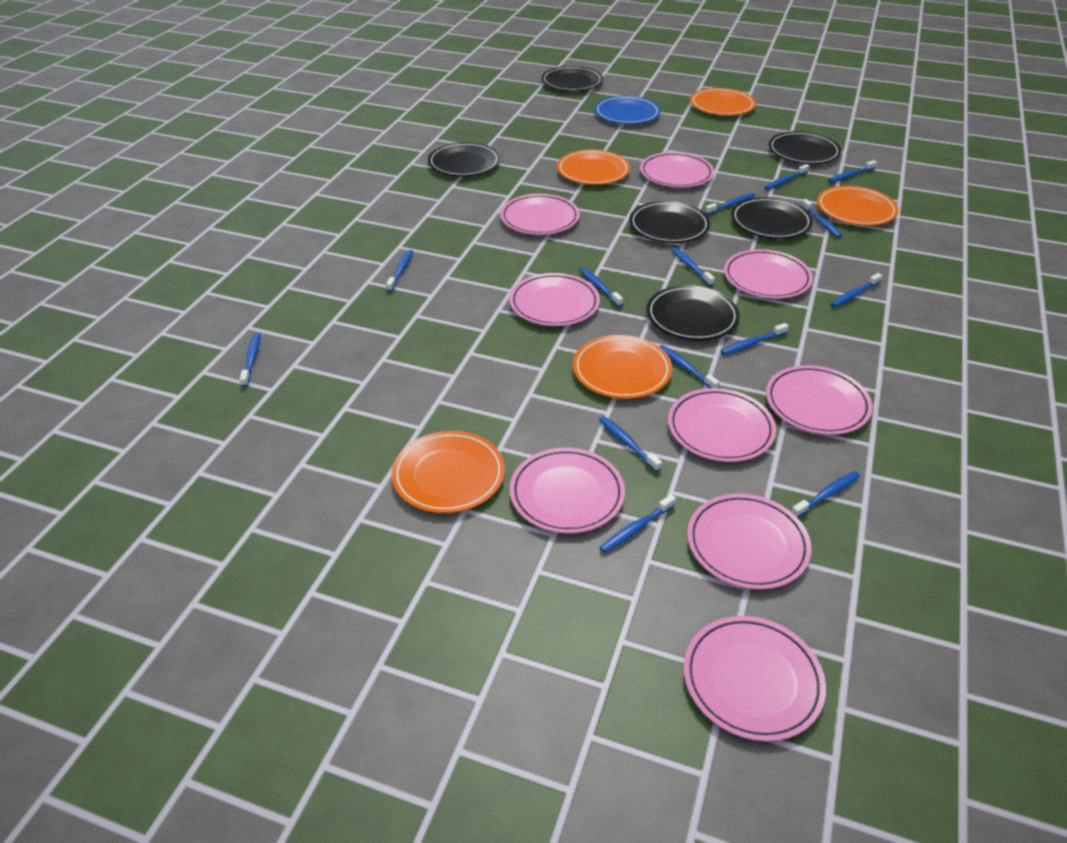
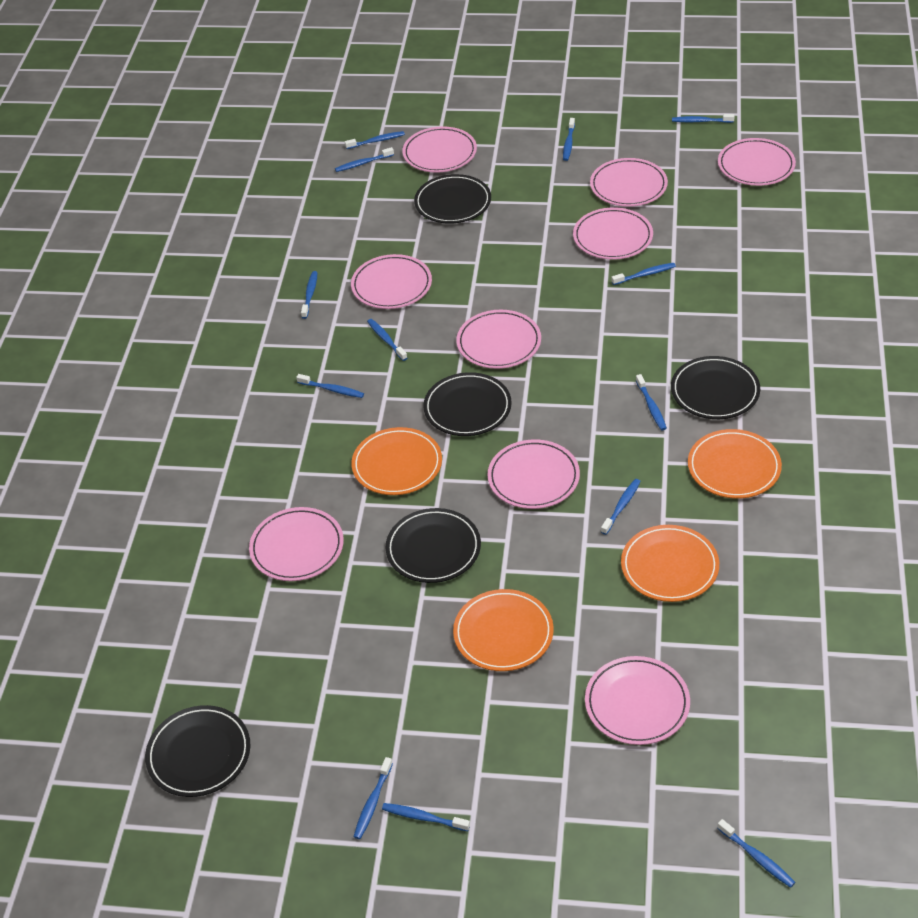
black plate: 6 -> 5
blue plate: 1 -> 0
blue toothbrush: 14 -> 13
orange plate: 5 -> 4

